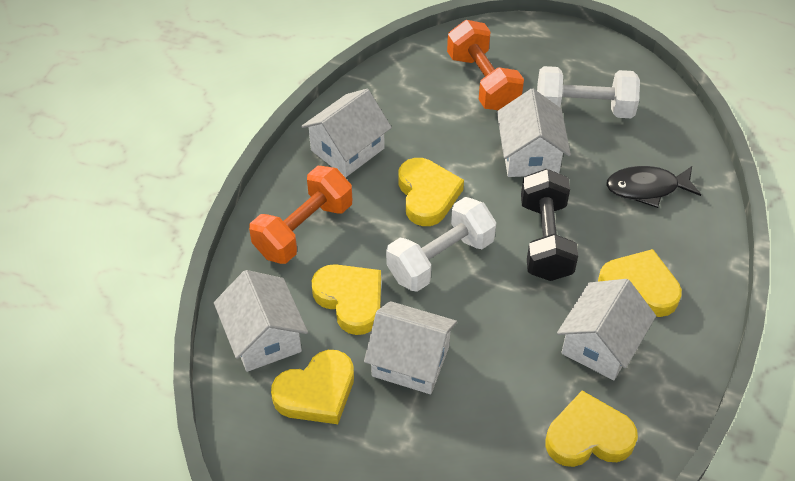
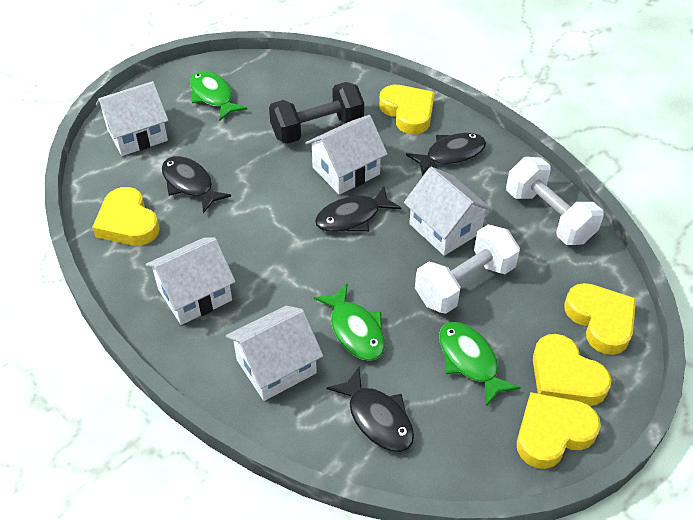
black fish: 1 -> 4
green fish: 0 -> 3
orange dumbbell: 2 -> 0

